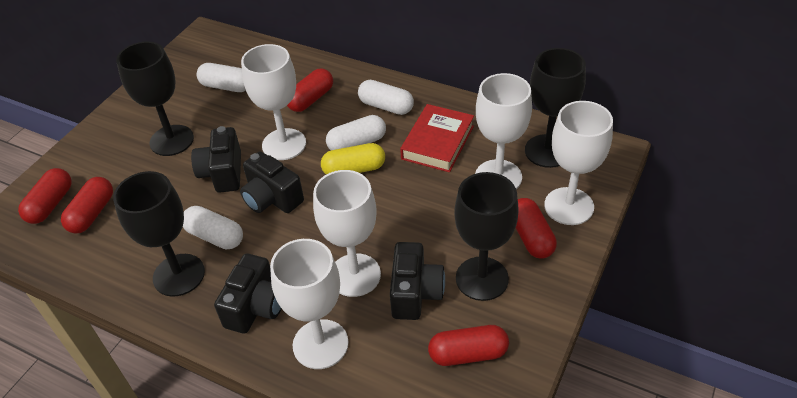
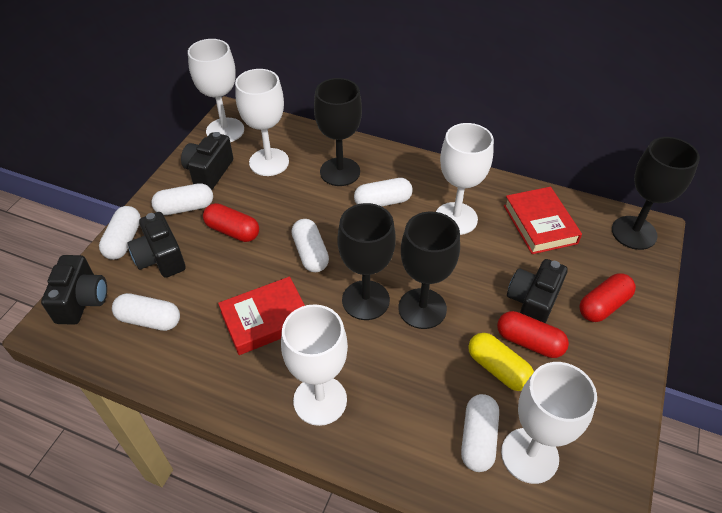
red book: 1 -> 2
red capsule: 5 -> 3
white capsule: 4 -> 6

